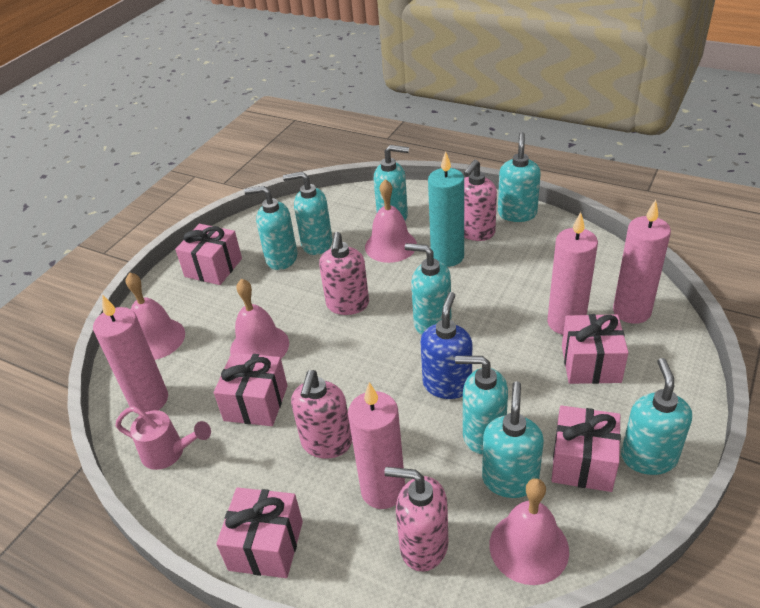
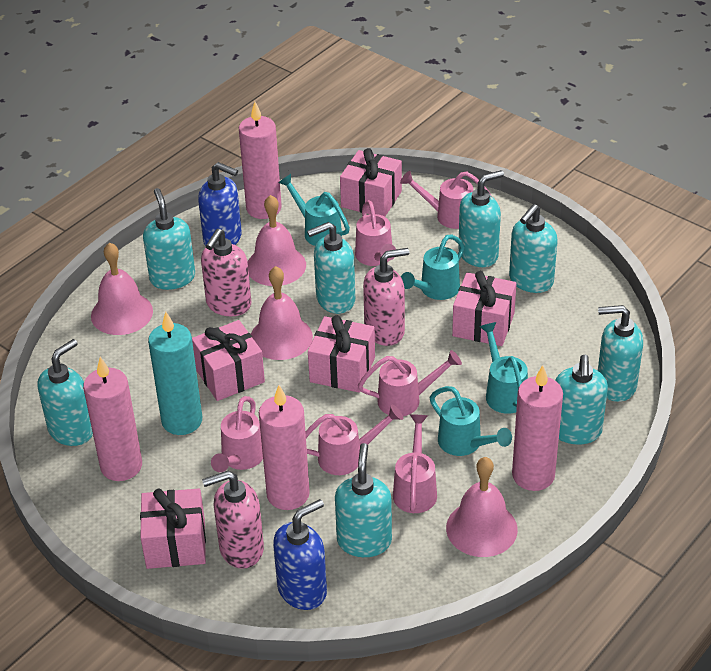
blue soap dispenser: 1 -> 2
pink soap dispenser: 4 -> 3
pink watering can: 1 -> 6
turquoise watering can: 0 -> 4

